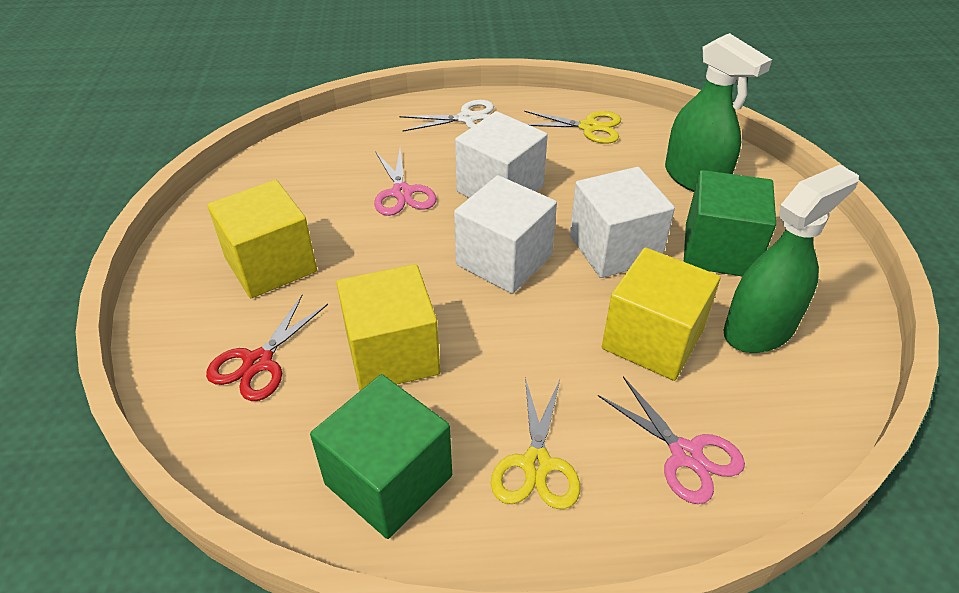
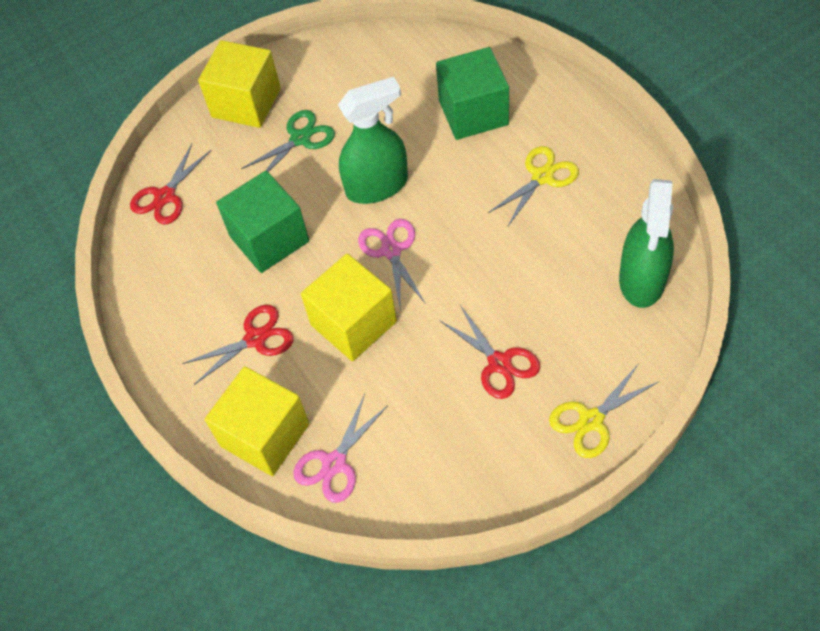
green scissors: 0 -> 1
red scissors: 1 -> 3
white cube: 3 -> 0
white scissors: 1 -> 0

